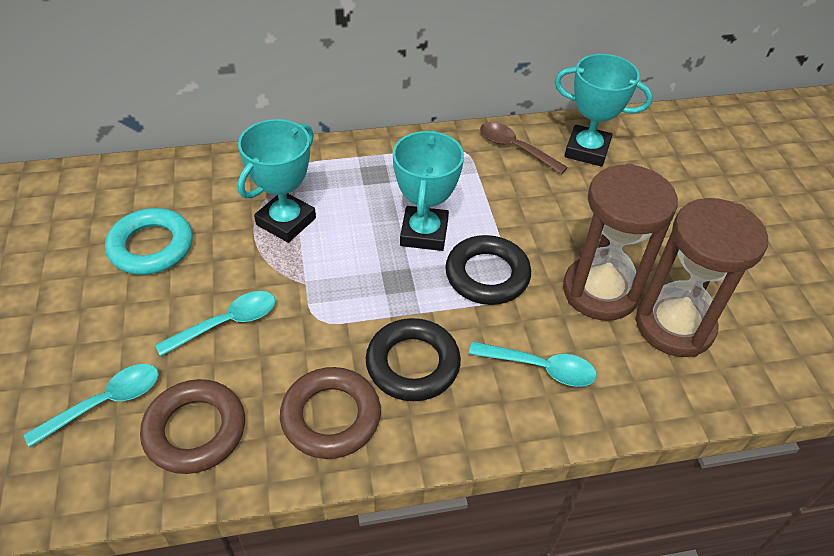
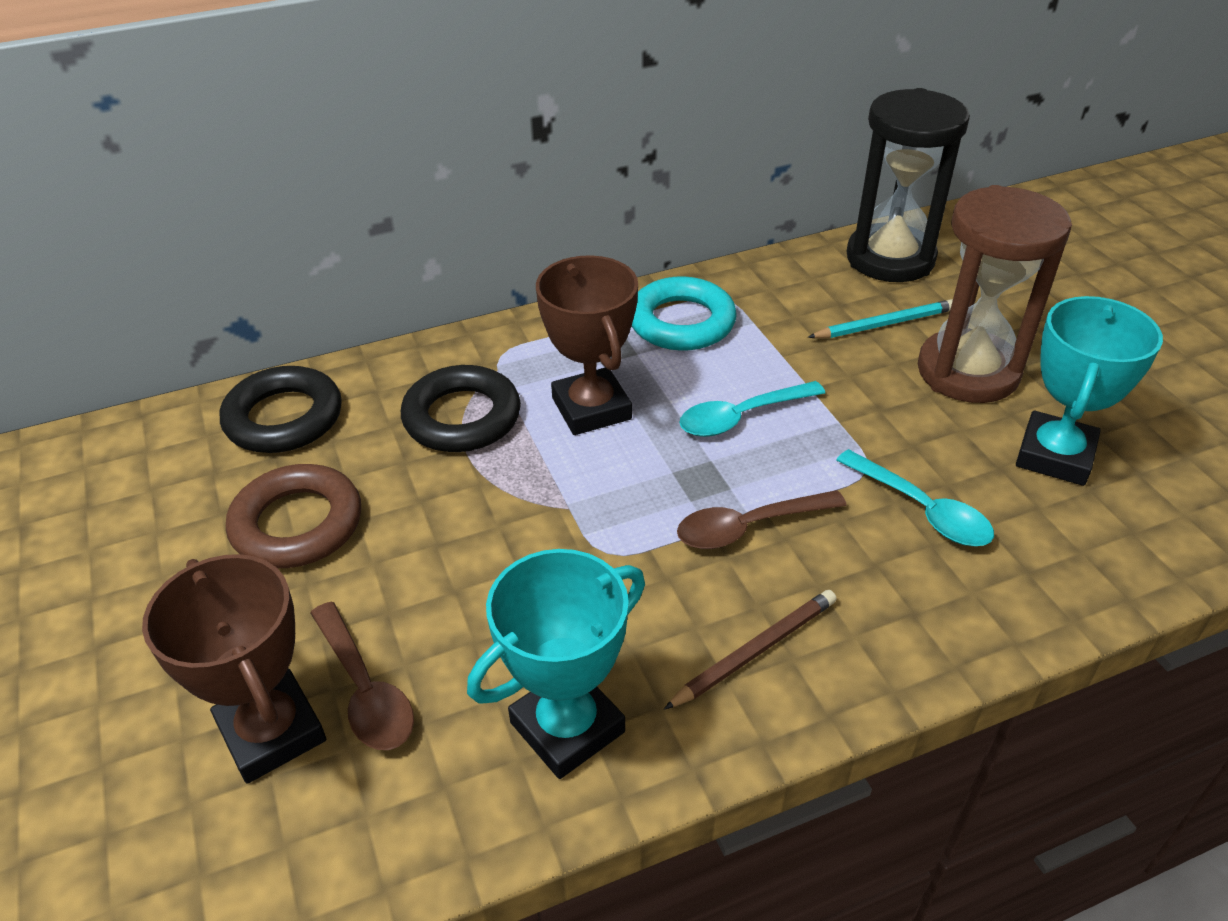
black hourglass: 0 -> 1
brown hourglass: 2 -> 1
brown pencil: 0 -> 1
brown ring: 2 -> 1
brown spoon: 1 -> 2
brown trophy: 0 -> 2
turquoise pencil: 0 -> 1
turquoise spoon: 3 -> 2
turquoise trophy: 3 -> 2

